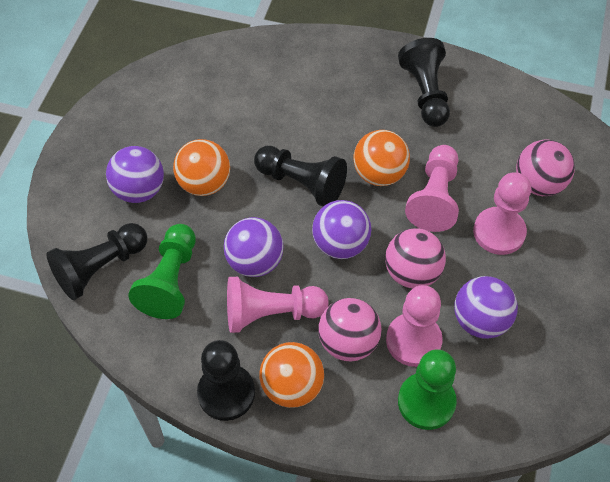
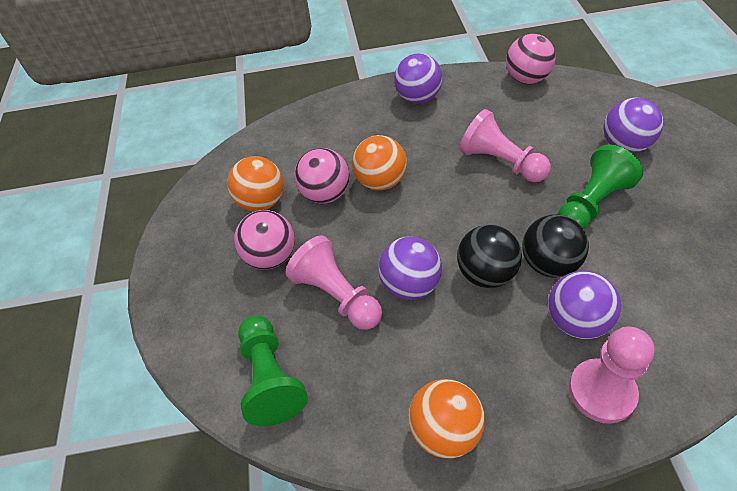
black ball: 0 -> 2
black pawn: 4 -> 0
pink pawn: 4 -> 3

